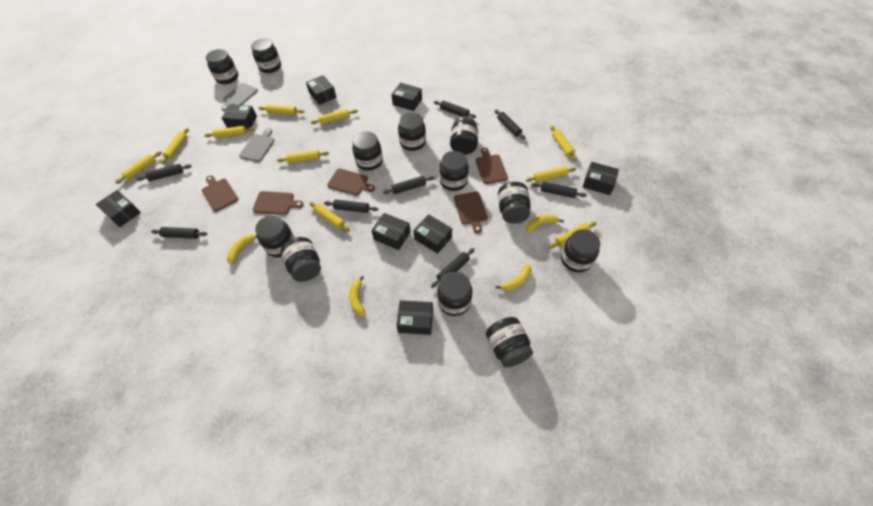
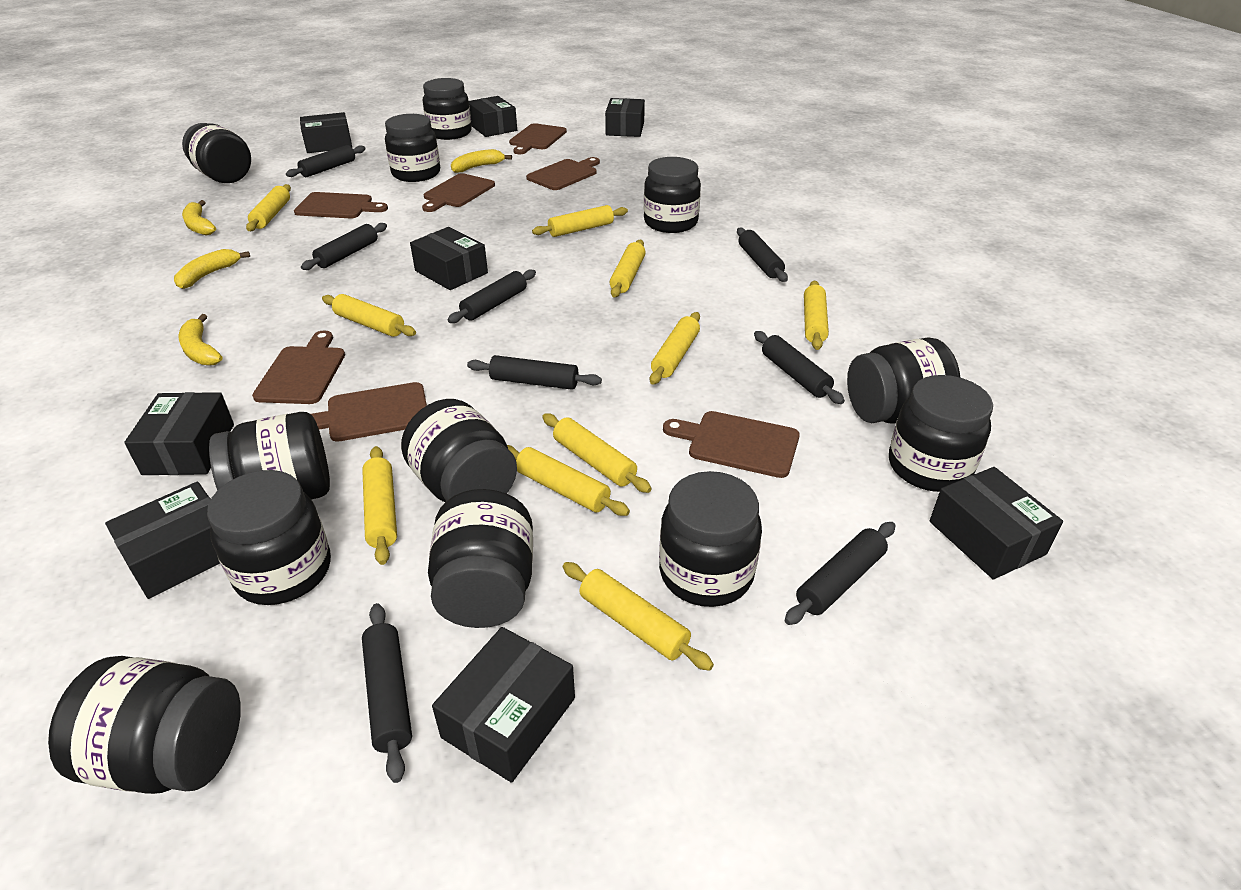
brown cutting board: 5 -> 7
grey cutting board: 2 -> 0

